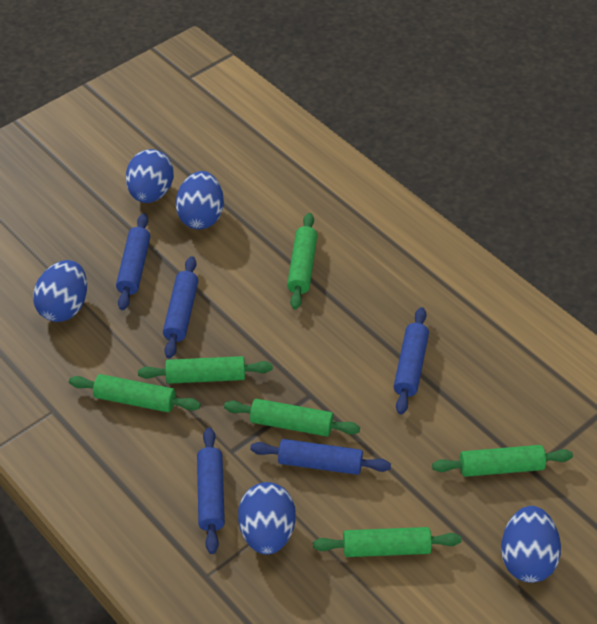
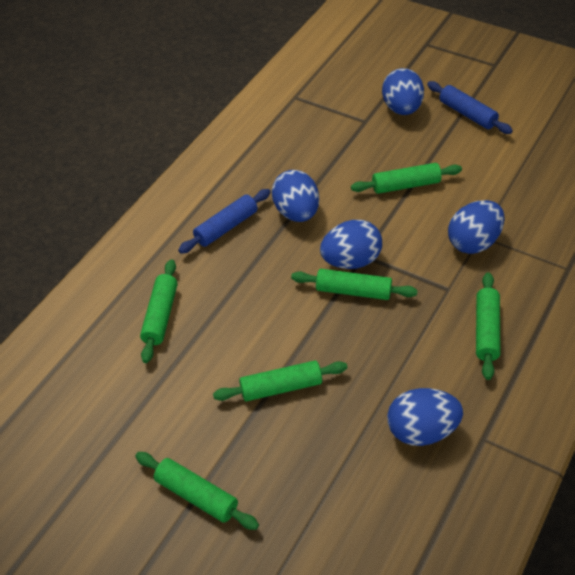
blue rolling pin: 5 -> 2

